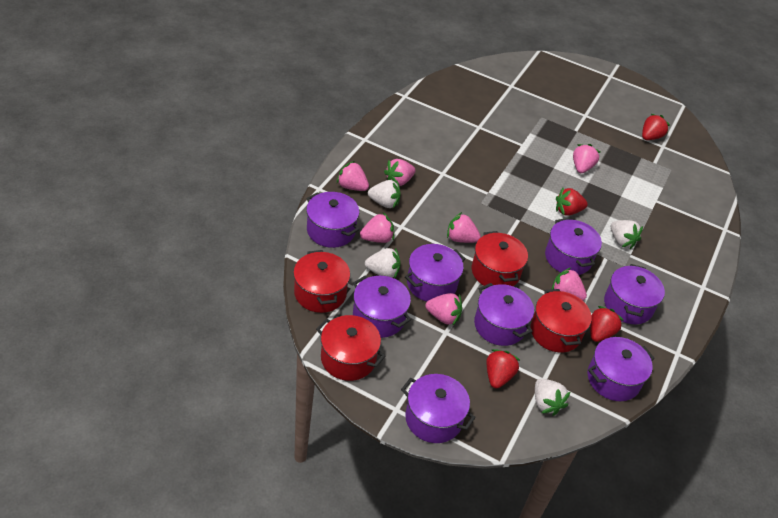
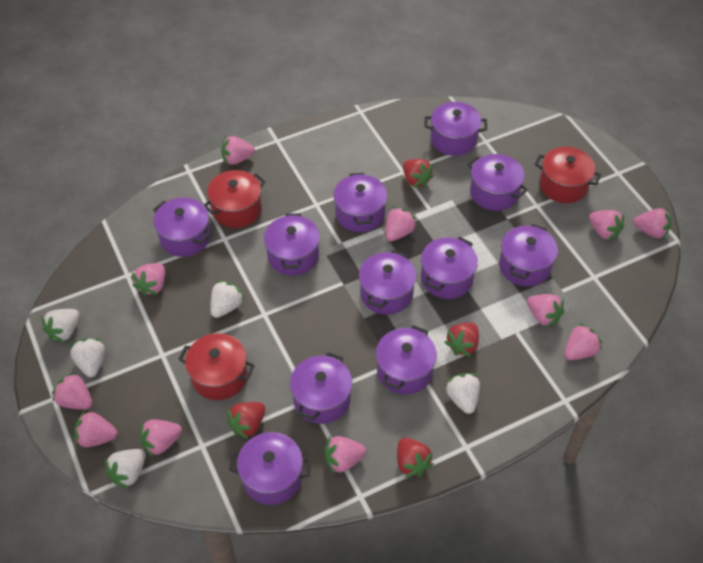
pink strawberry: 7 -> 11
purple pot: 8 -> 11
red pot: 4 -> 3
white strawberry: 4 -> 5

